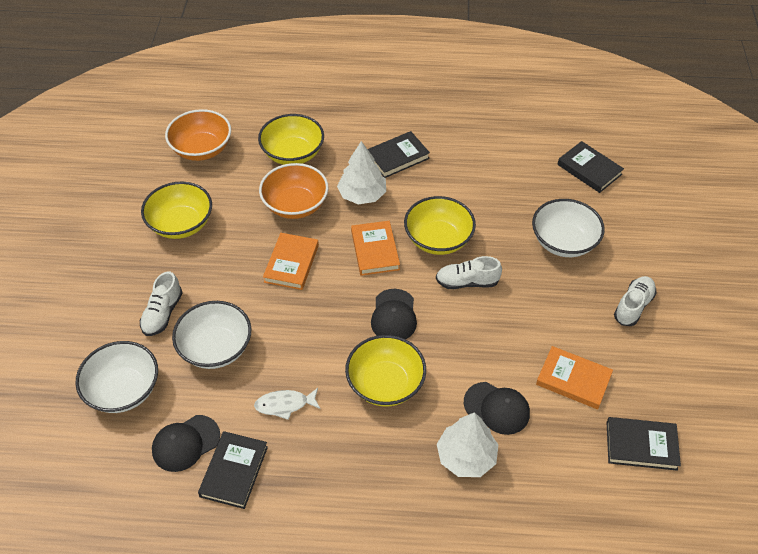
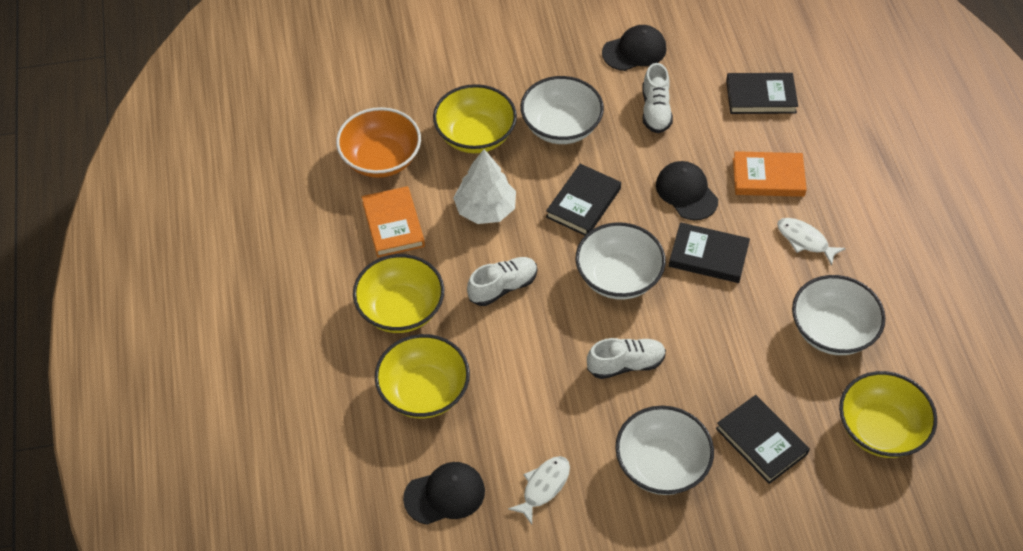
orange book: 3 -> 2
orange bowl: 2 -> 1
white bowl: 3 -> 4
white fish: 1 -> 2
white tree: 2 -> 1

